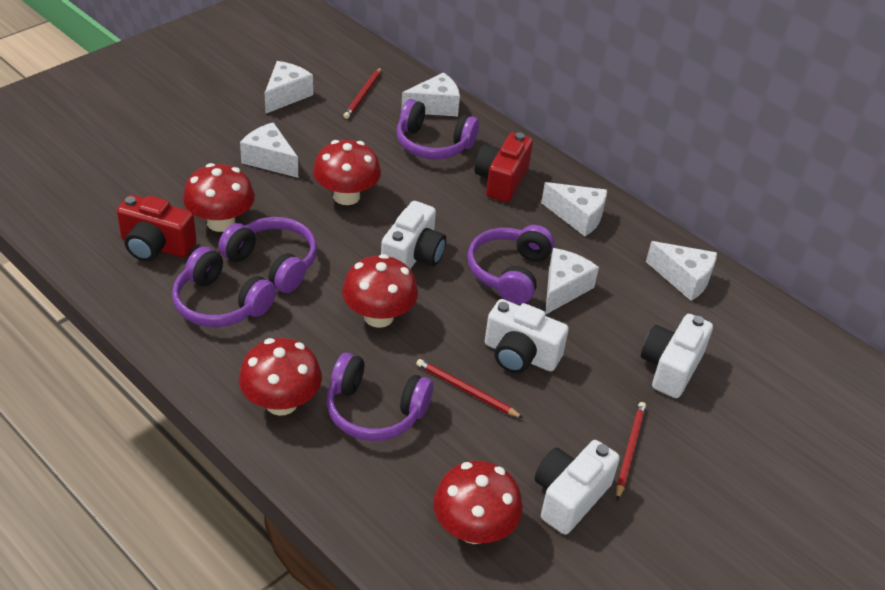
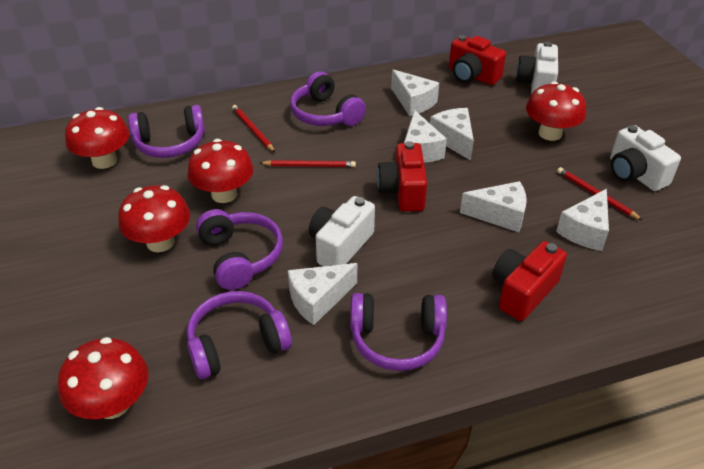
red camera: 2 -> 3
white camera: 4 -> 3

